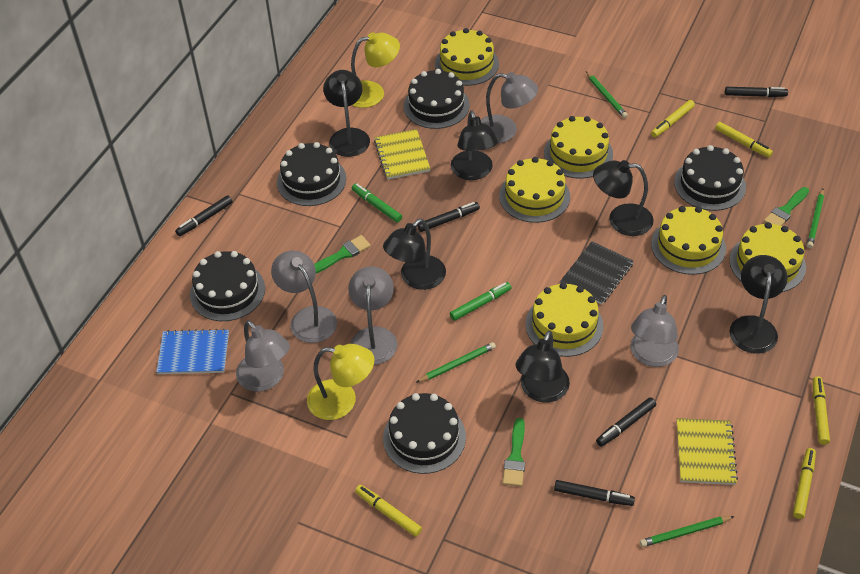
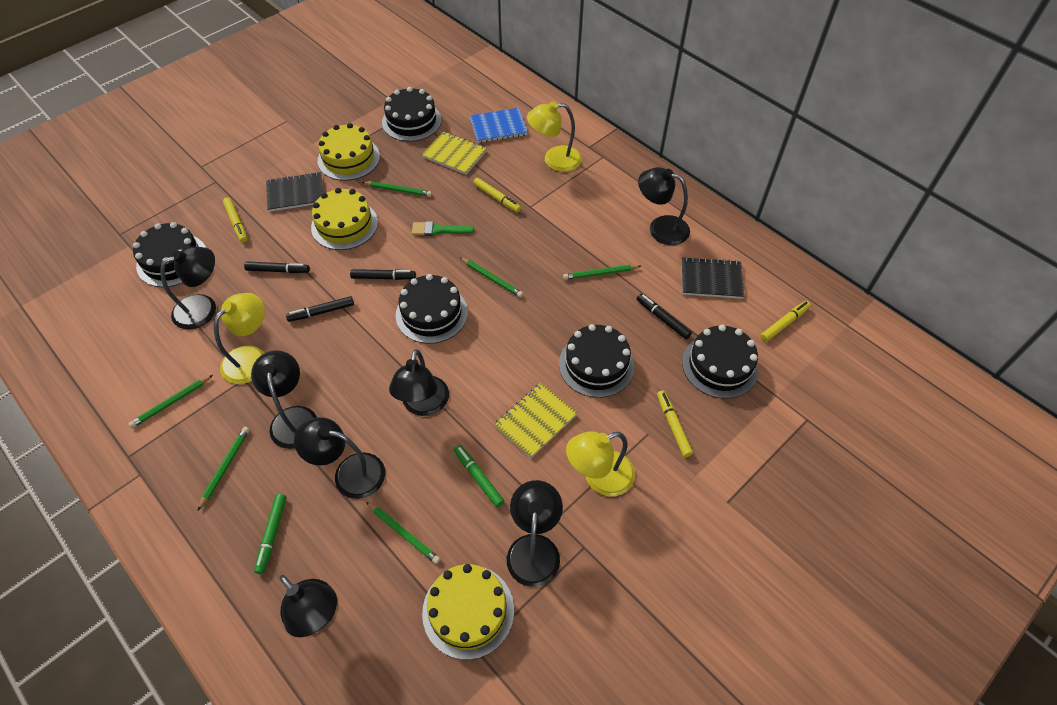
black lamp: 6 -> 7
black marker: 5 -> 4
black notebook: 1 -> 2
green brush: 3 -> 1
green pencil: 4 -> 6
grey lamp: 5 -> 0
yellow cake: 6 -> 3
yellow lamp: 2 -> 3
yellow marker: 5 -> 4

